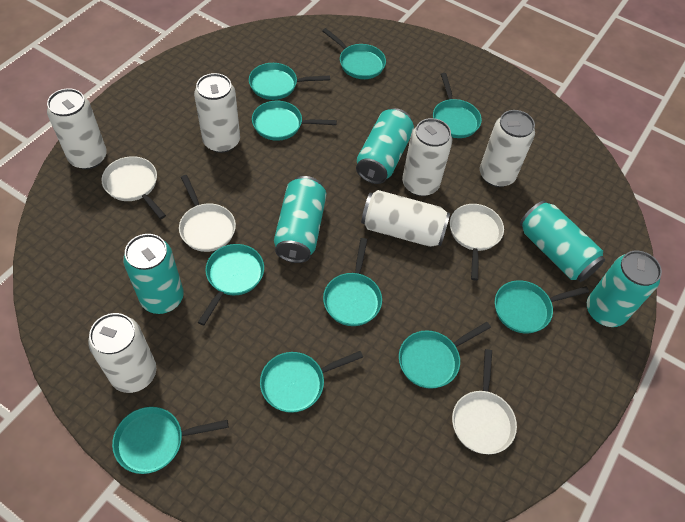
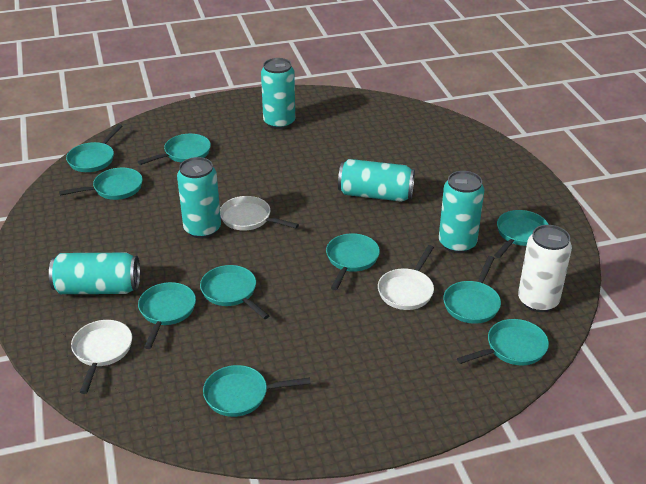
white can: 6 -> 1
white pan: 4 -> 3

